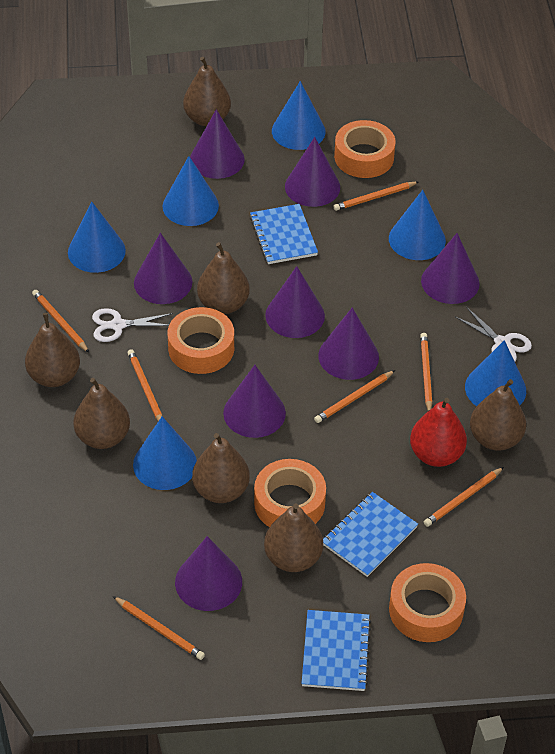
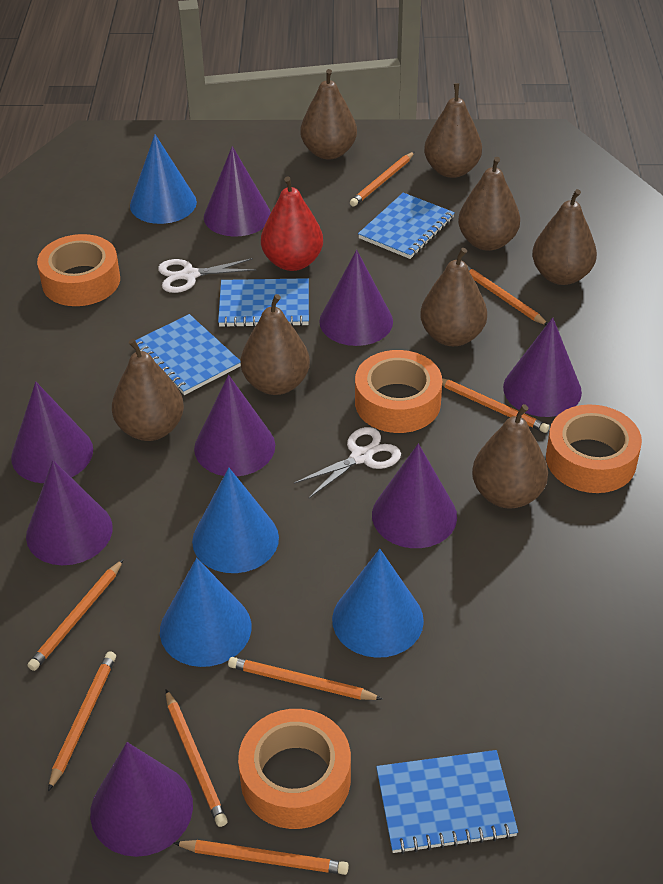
blue cone: 6 -> 4
blue notebook: 3 -> 4
brown pear: 7 -> 8
orange pencil: 7 -> 8

